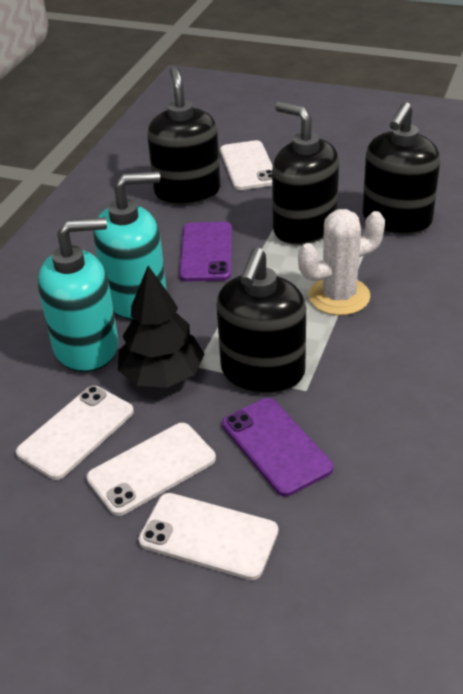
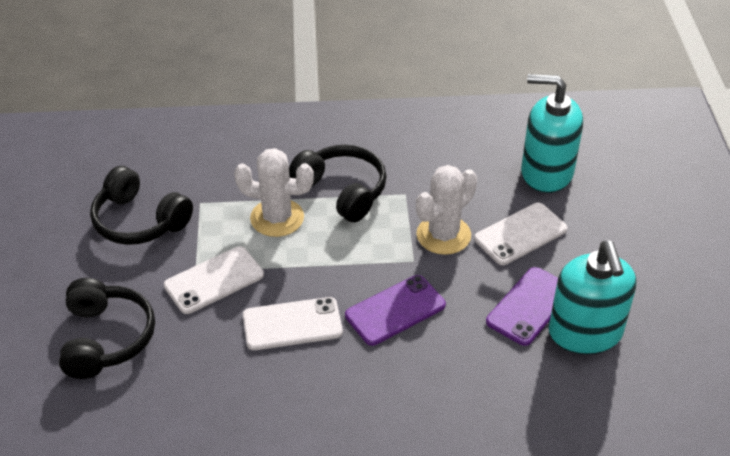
black headphones: 0 -> 3
black soap dispenser: 4 -> 0
black tree: 1 -> 0
white cactus: 1 -> 2
white phone: 4 -> 3

